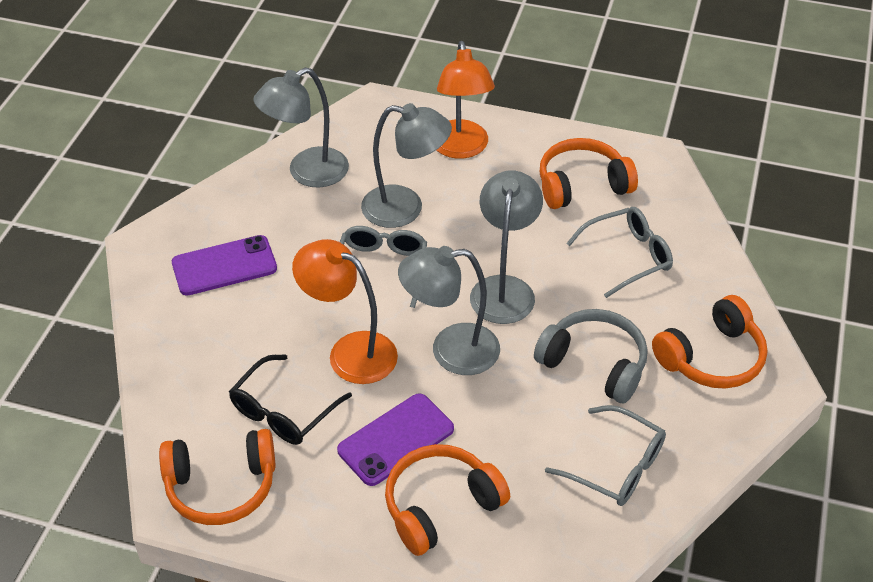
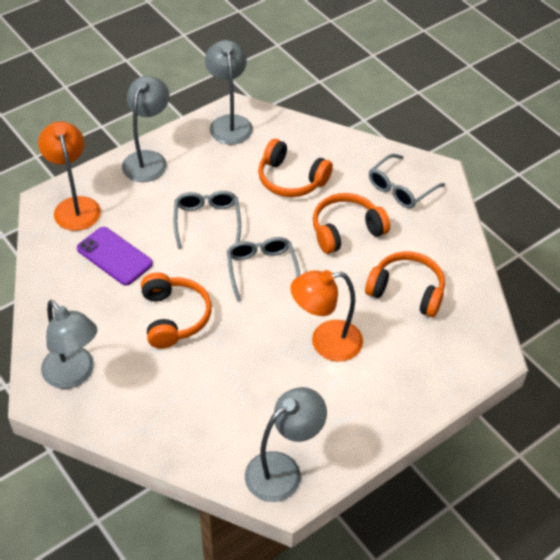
black glasses: 1 -> 0
grey headphones: 1 -> 0
purple phone: 2 -> 1

